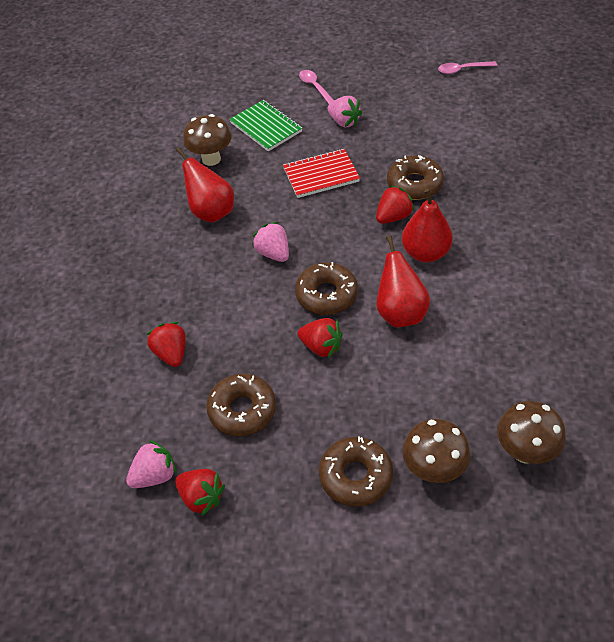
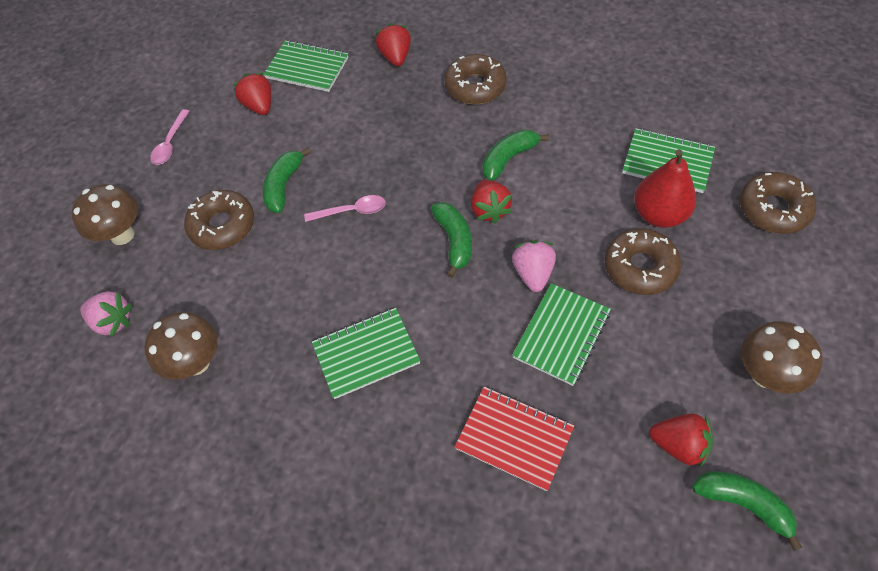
green banana: 0 -> 4
green notebook: 1 -> 4
pink strawberry: 3 -> 2
red pear: 3 -> 1

